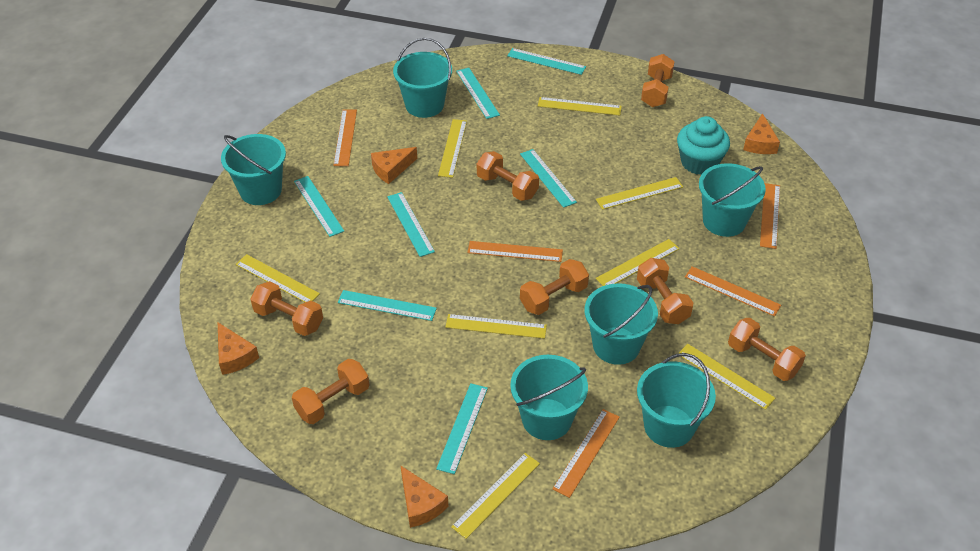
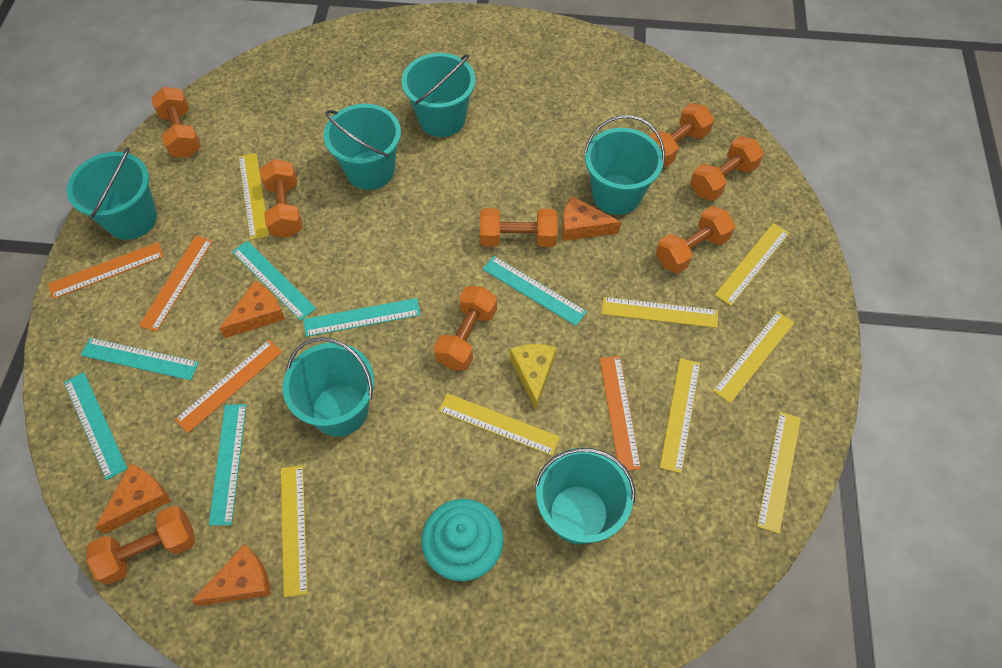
orange dumbbell: 7 -> 8
orange ruler: 5 -> 4
turquoise ruler: 7 -> 6
yellow cheese: 0 -> 1

